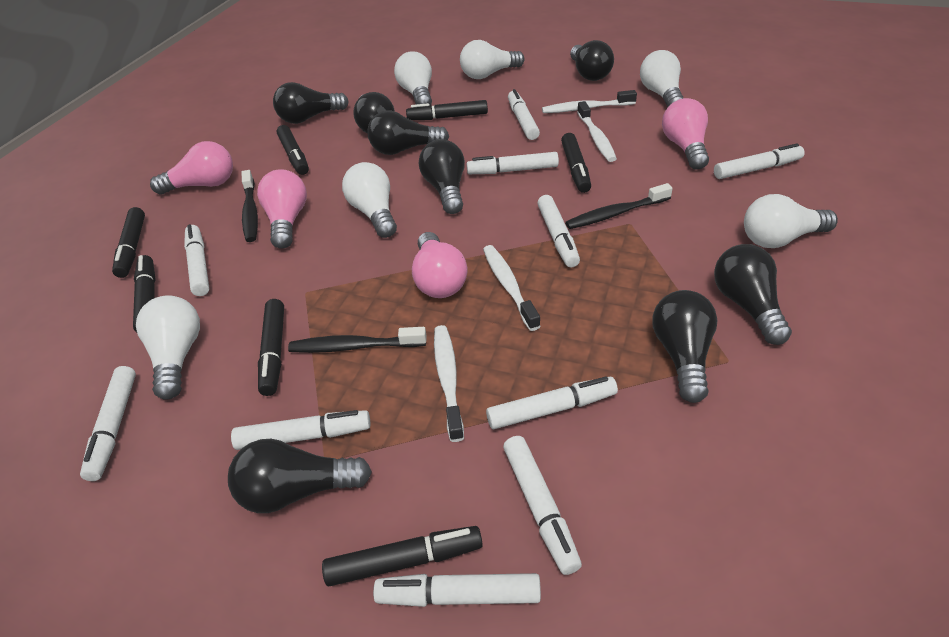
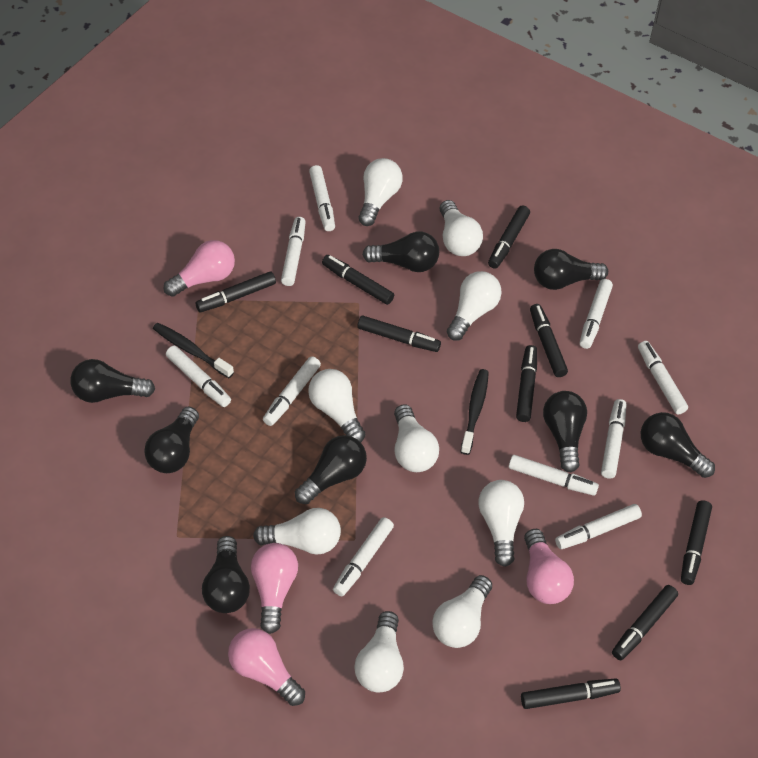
black marker: 7 -> 9
black toothbrush: 3 -> 2
white light bulb: 6 -> 9
white toothbrush: 4 -> 0

